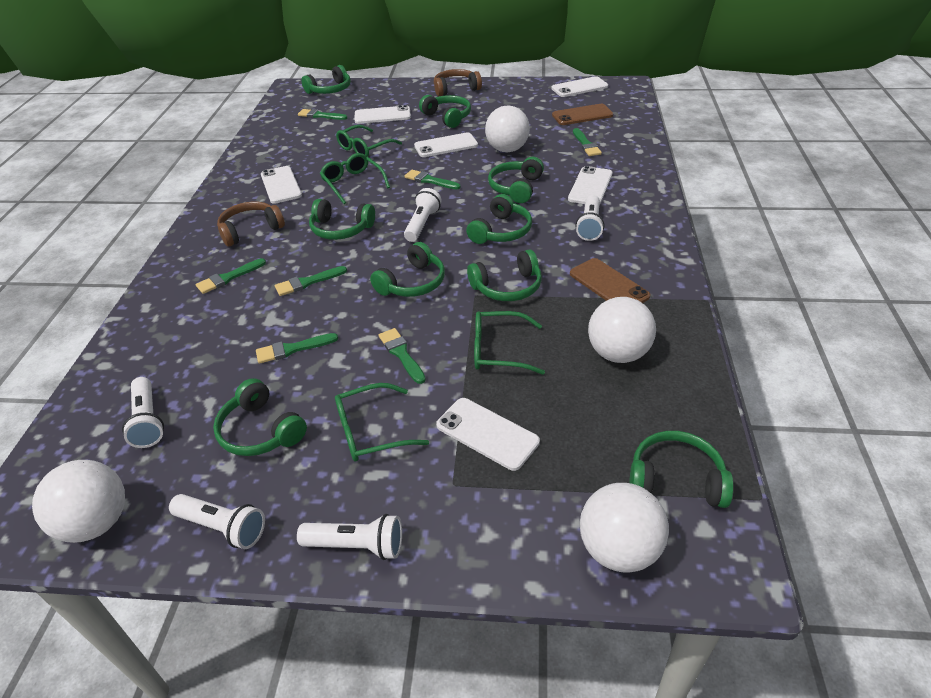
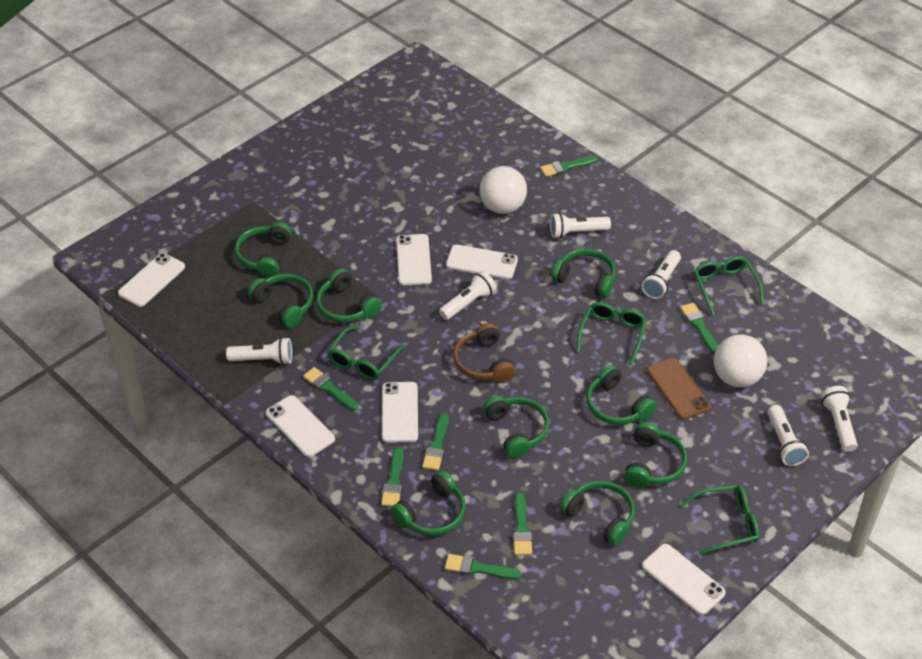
brown headphones: 2 -> 1
brown phone: 2 -> 1
white ball: 4 -> 2
white flashlight: 5 -> 6

